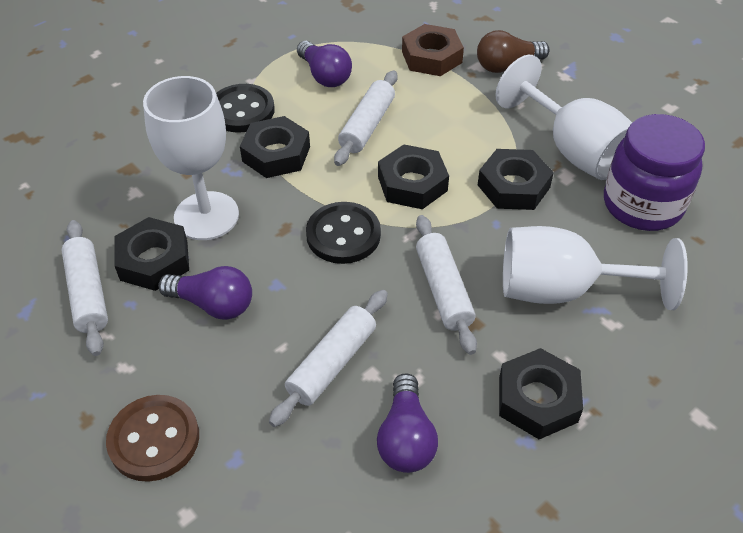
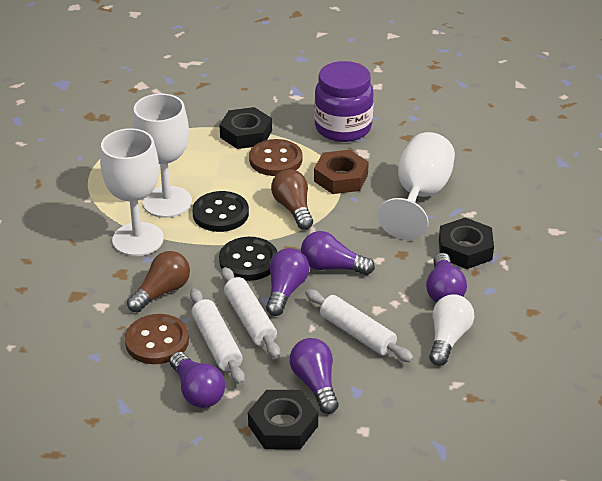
black nut: 5 -> 3
brown button: 1 -> 2
brown light bulb: 1 -> 2
purple light bulb: 3 -> 5
white light bulb: 0 -> 1
white rolling pin: 4 -> 3

